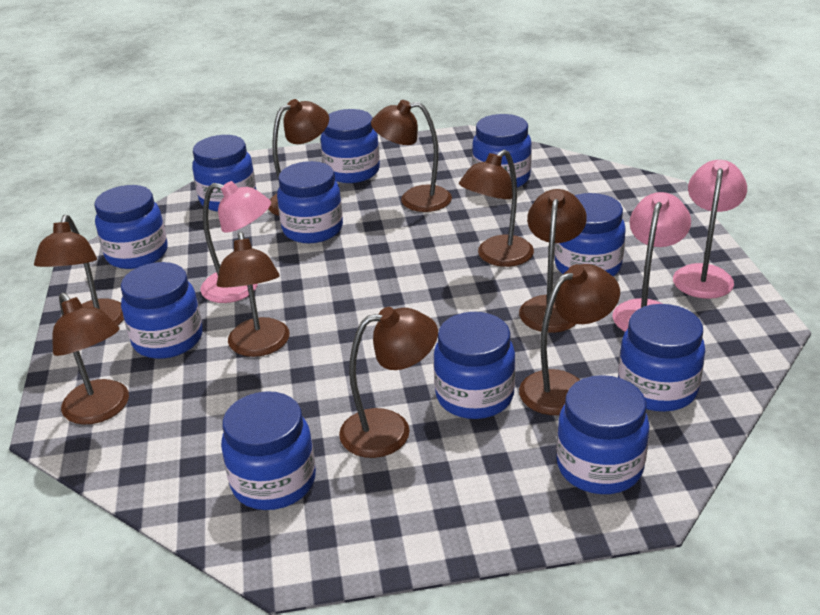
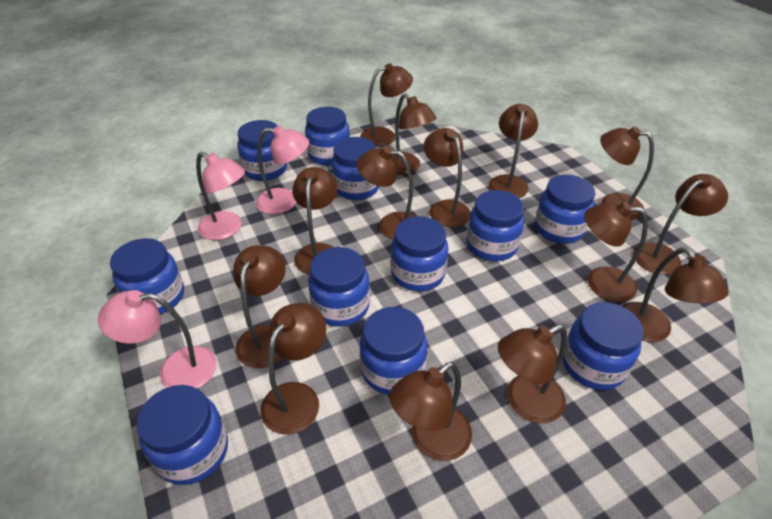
brown lamp: 9 -> 14

